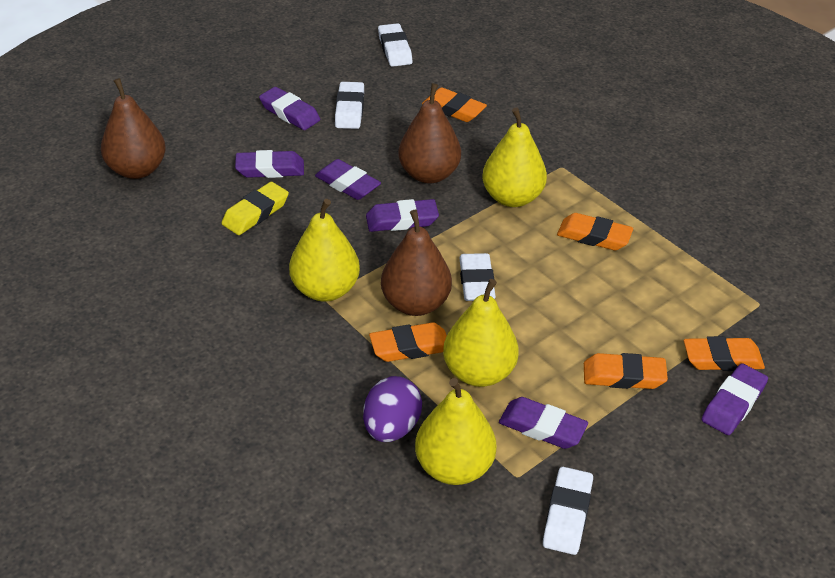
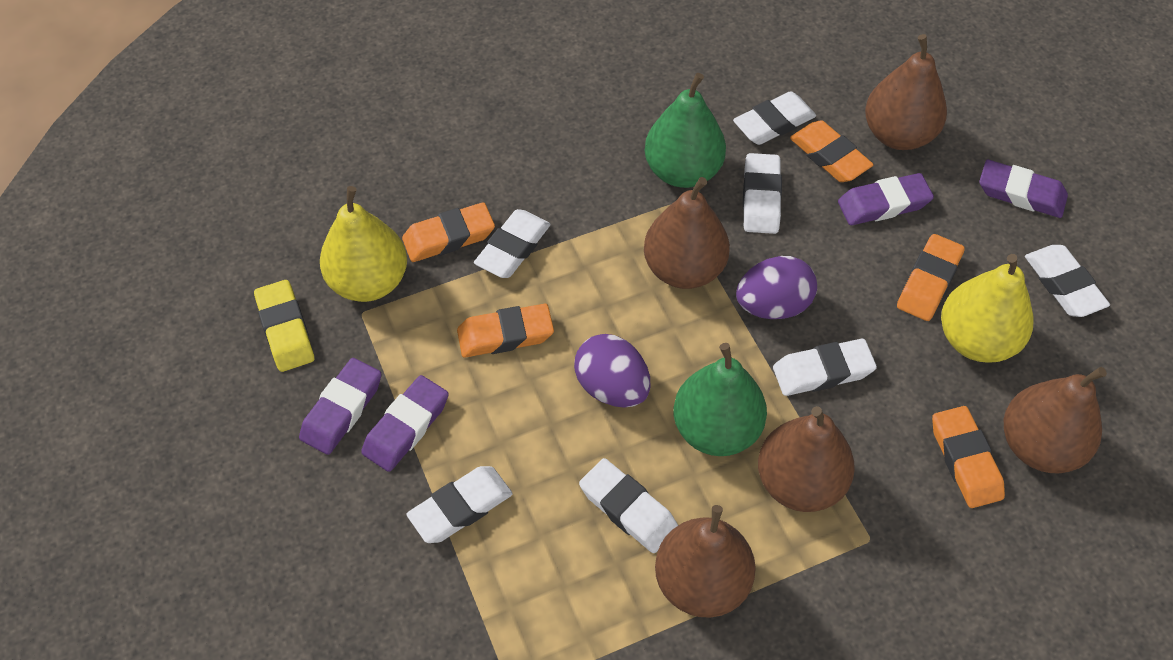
brown pear: 3 -> 5
green pear: 0 -> 2
purple egg: 1 -> 2
purple eraser: 6 -> 4
white eraser: 4 -> 7
yellow pear: 4 -> 2

